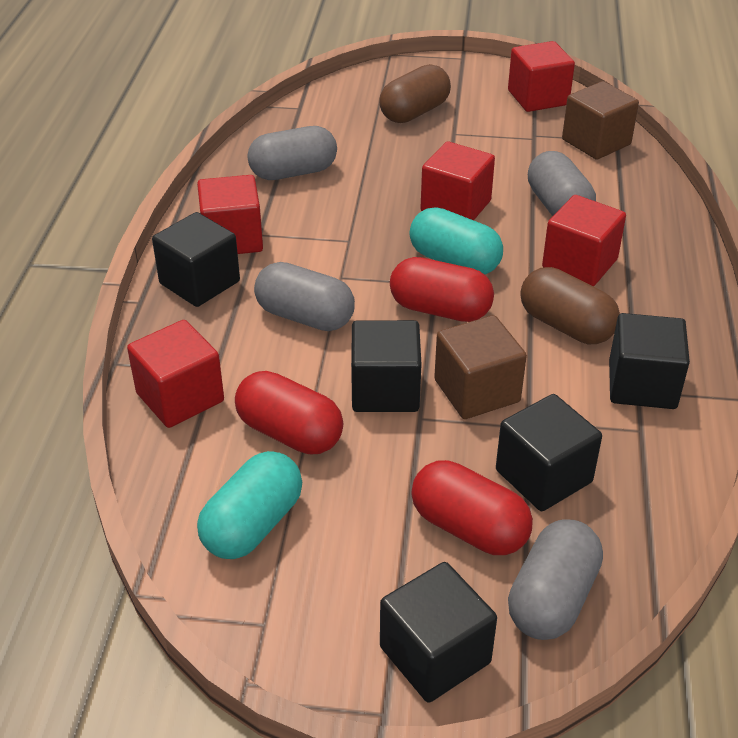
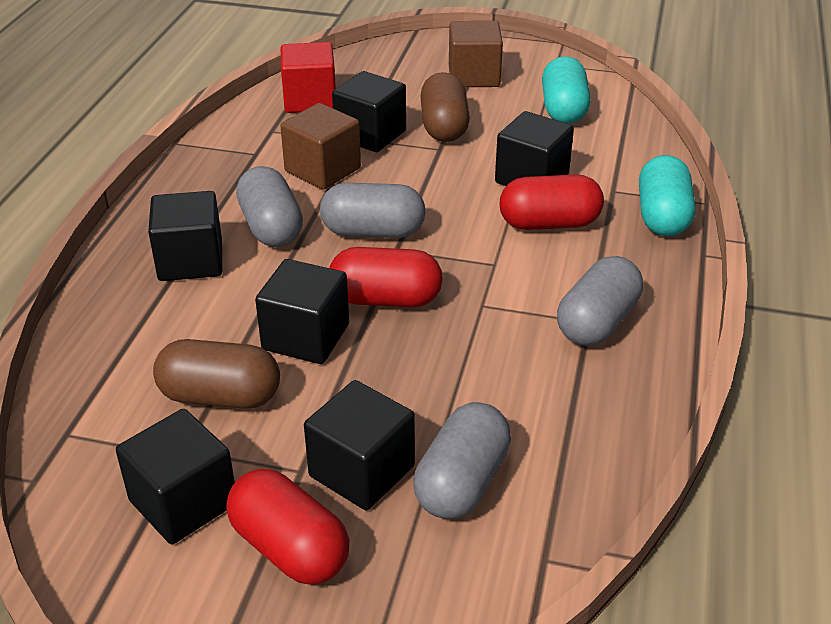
black cube: 5 -> 6
red cube: 5 -> 1

